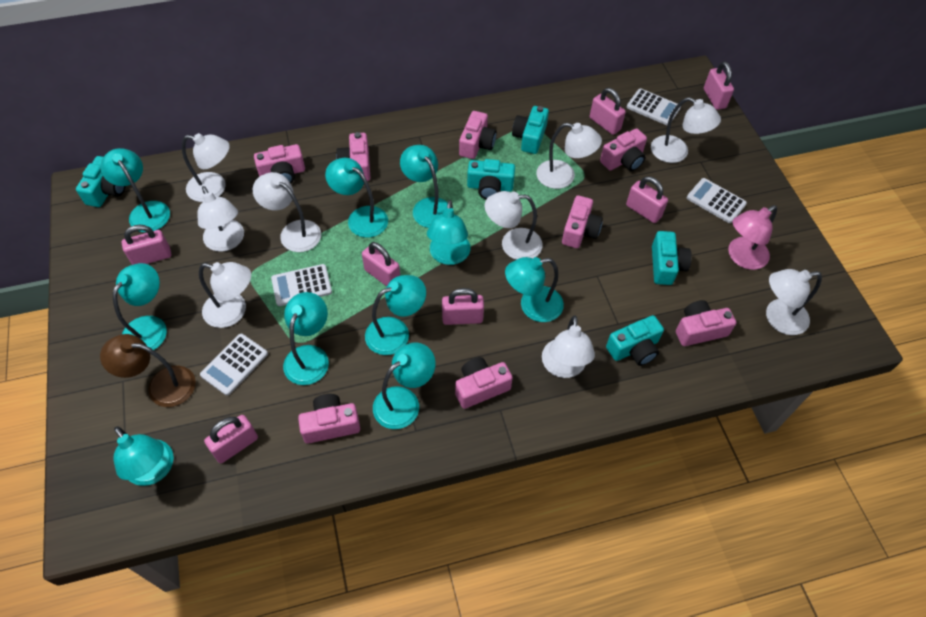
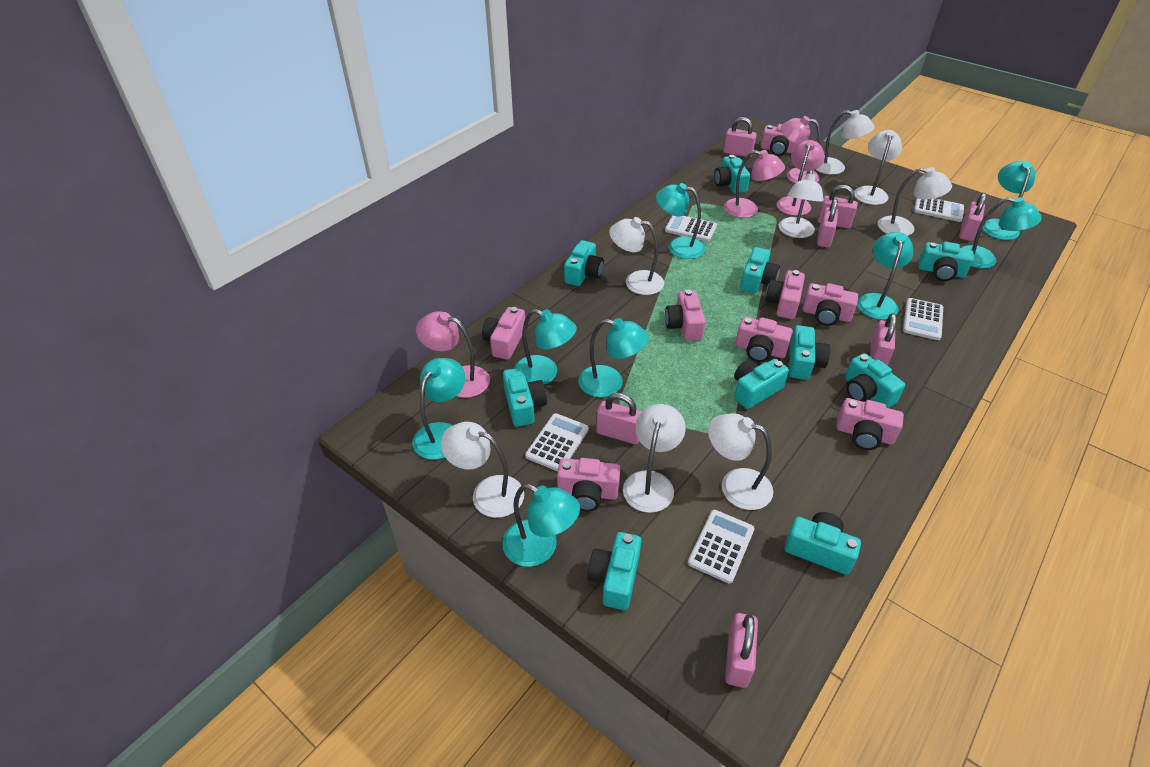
brown lamp: 1 -> 0
pink lamp: 1 -> 4
turquoise camera: 5 -> 10
turquoise lamp: 10 -> 8
white calculator: 4 -> 5
white lamp: 9 -> 8

